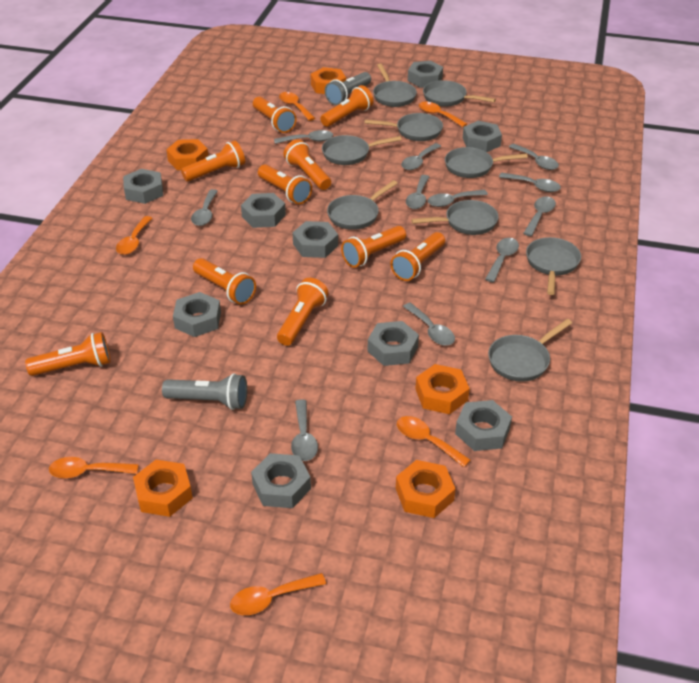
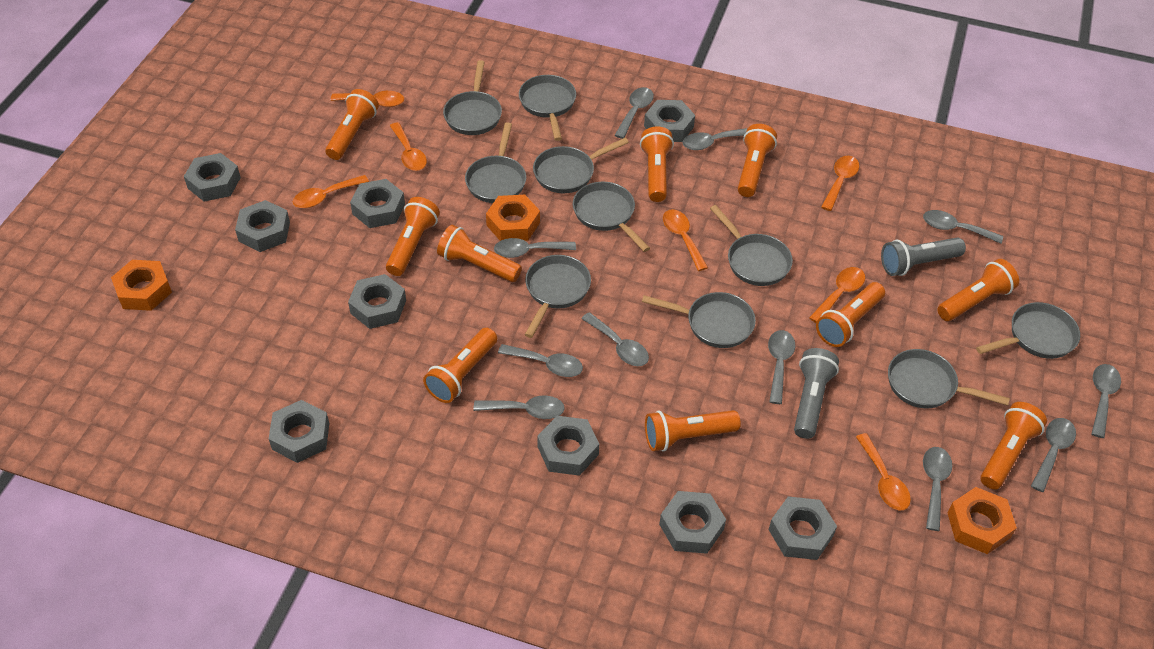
grey pan: 9 -> 10
orange nut: 5 -> 3
orange spoon: 6 -> 7

